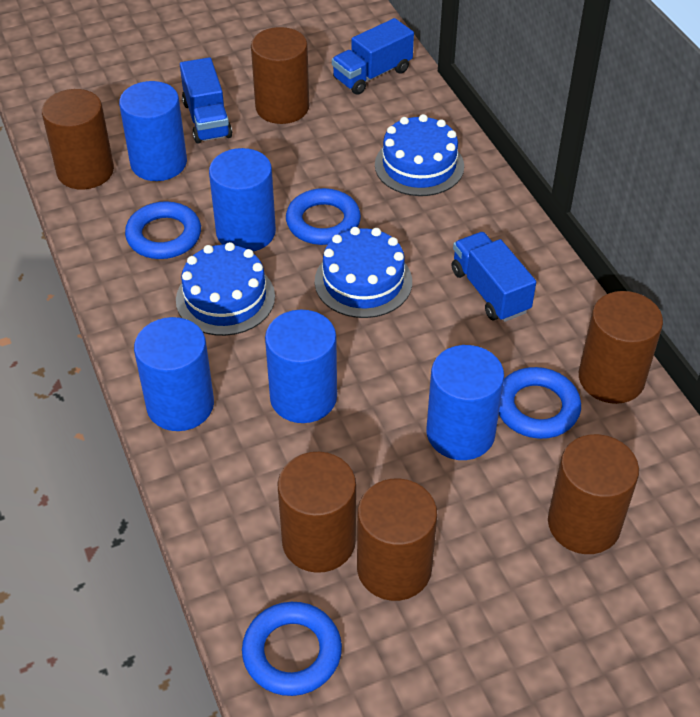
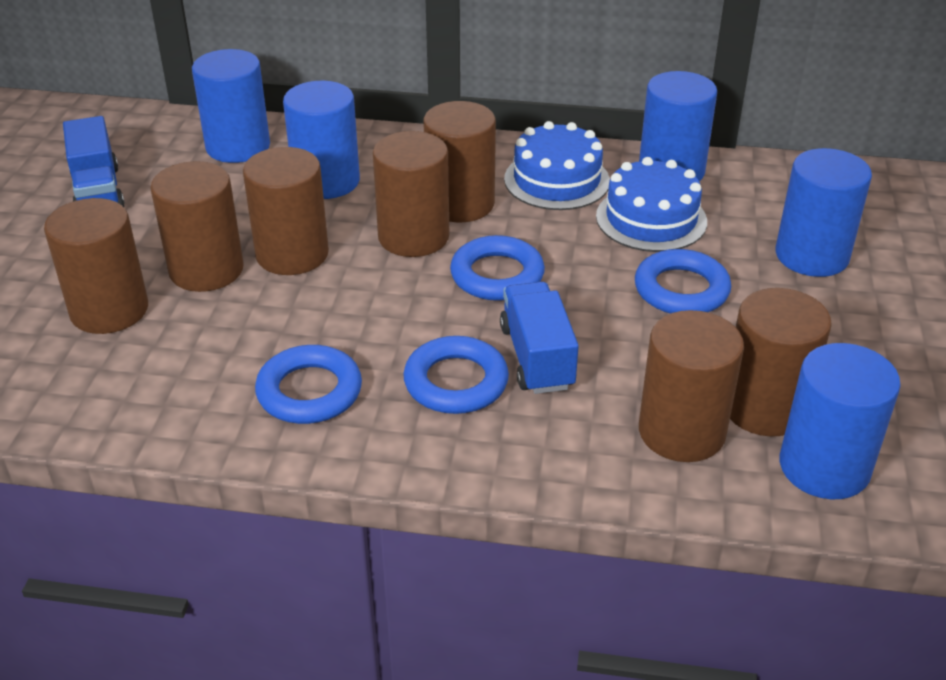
blue cake: 3 -> 2
blue truck: 3 -> 2
brown cylinder: 6 -> 7

